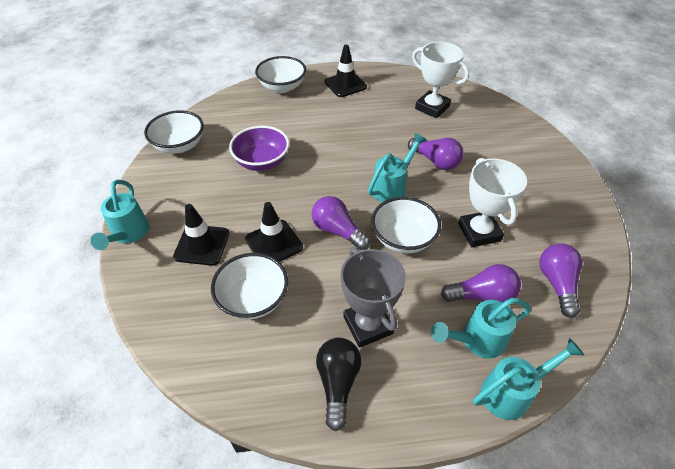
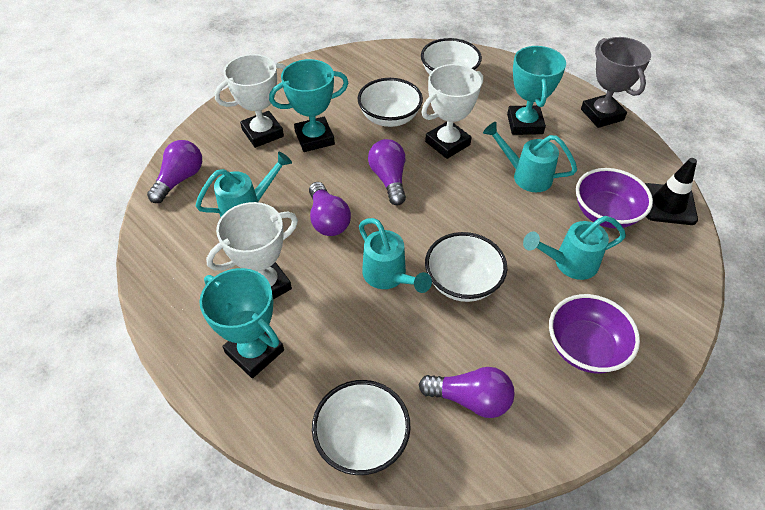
black light bulb: 1 -> 0
black traffic cone: 3 -> 1
purple bowl: 1 -> 2
turquoise trophy: 0 -> 3
white trophy: 2 -> 3

